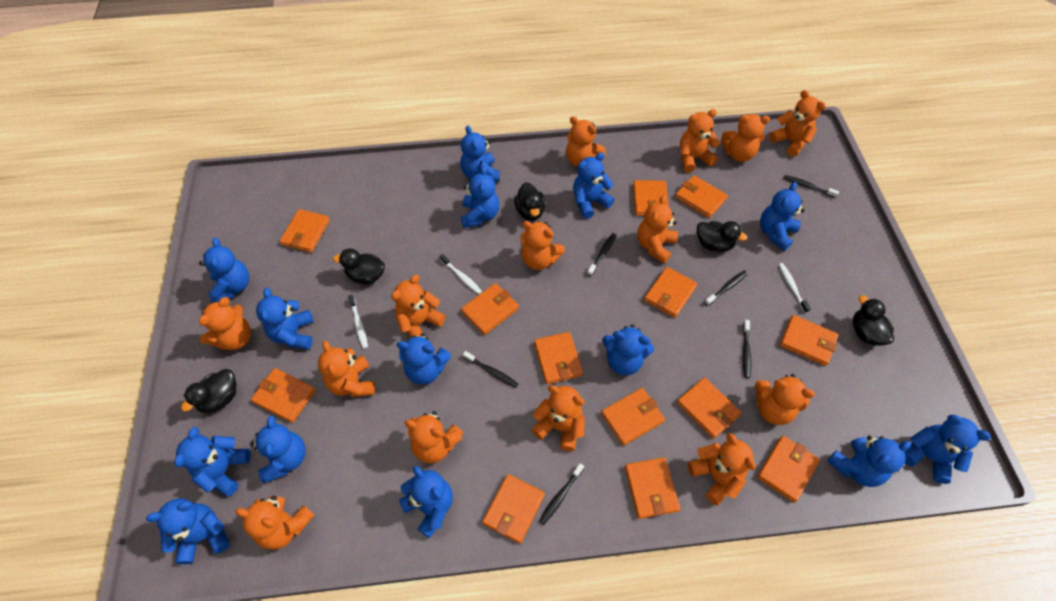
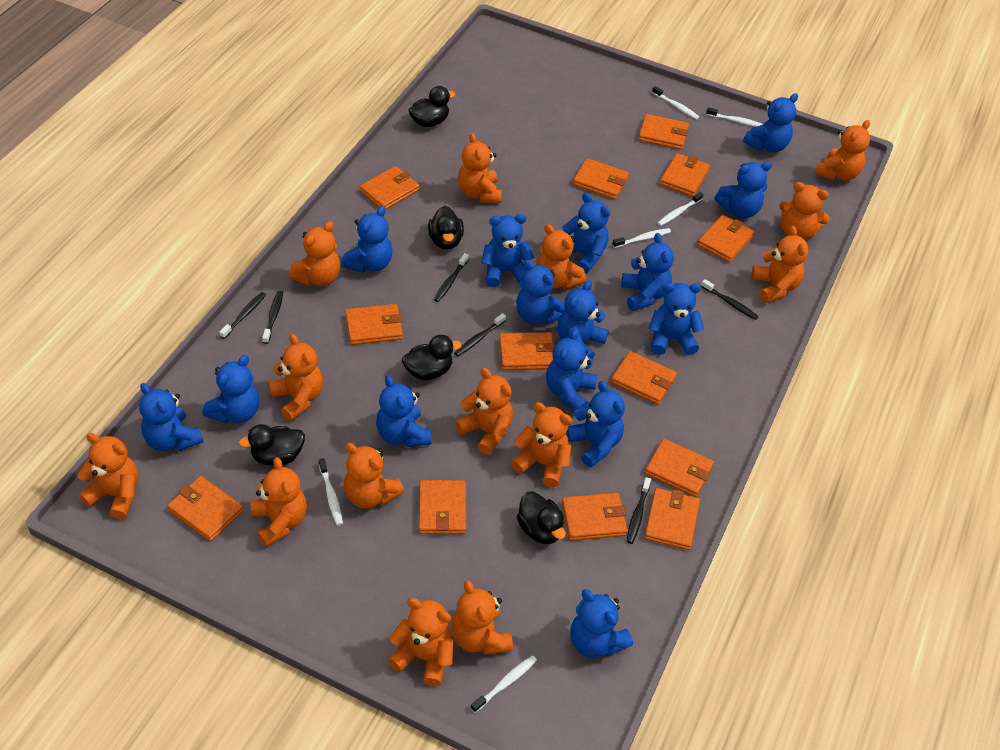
blue teddy bear: 14 -> 15
white toothbrush: 3 -> 6

